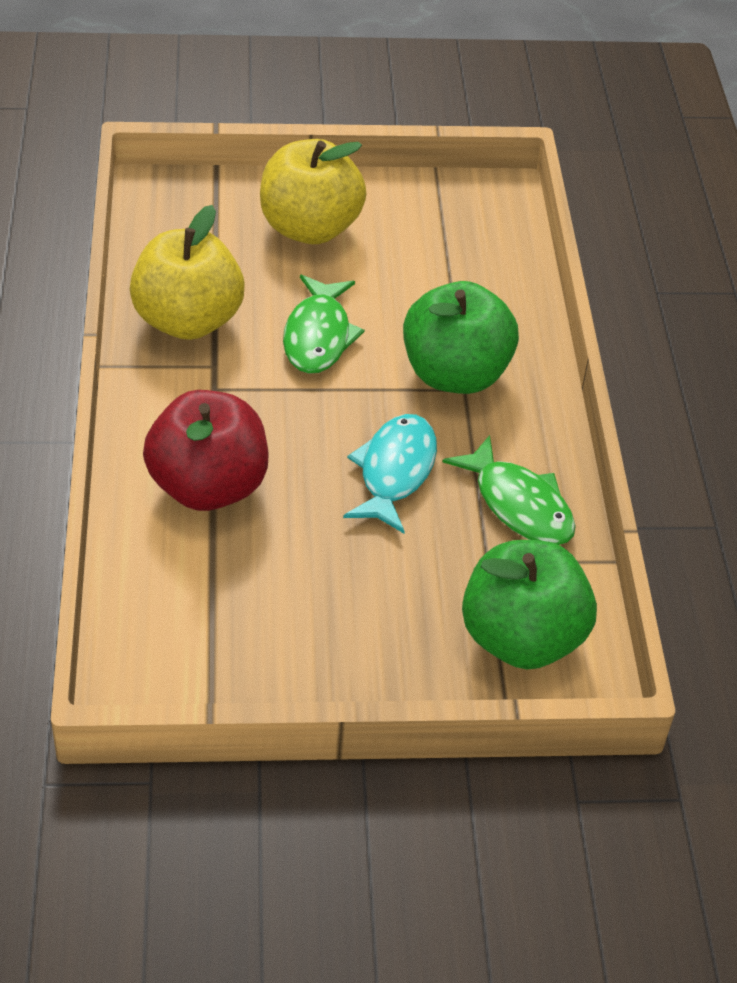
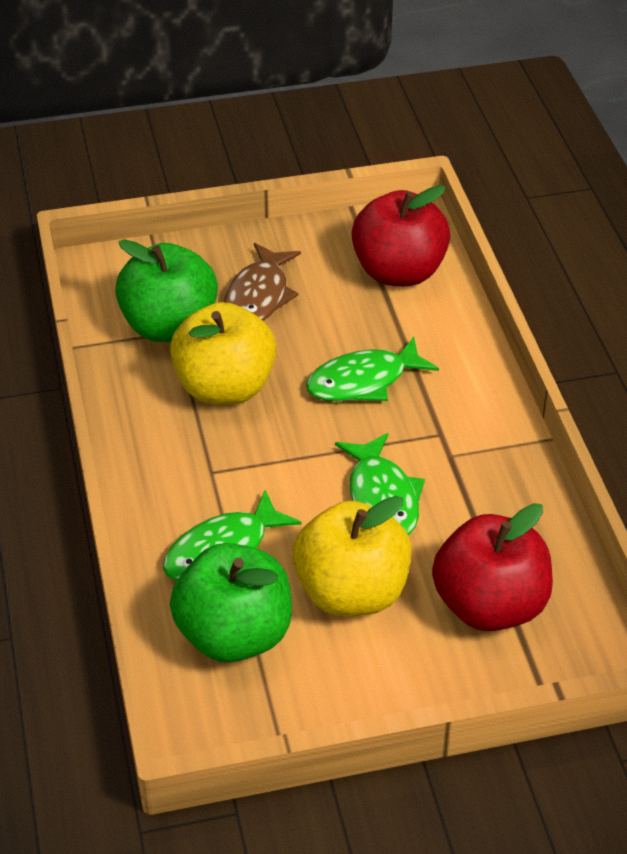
brown fish: 0 -> 1
green fish: 2 -> 3
red apple: 1 -> 2
turquoise fish: 1 -> 0

